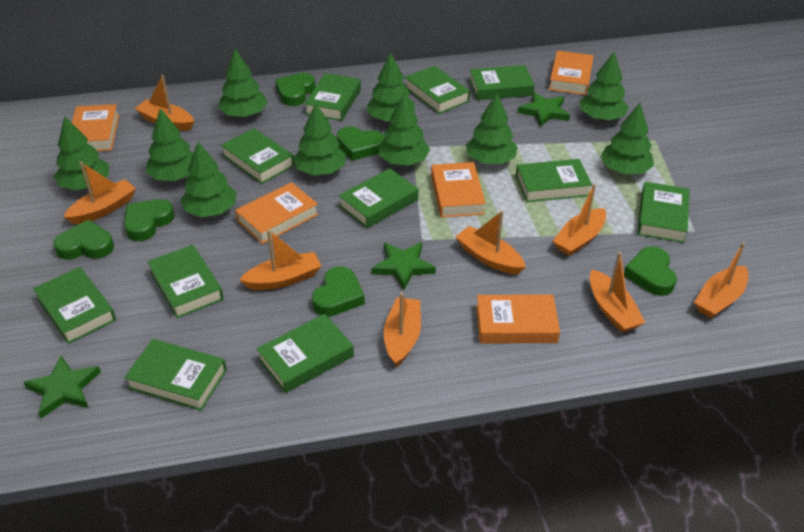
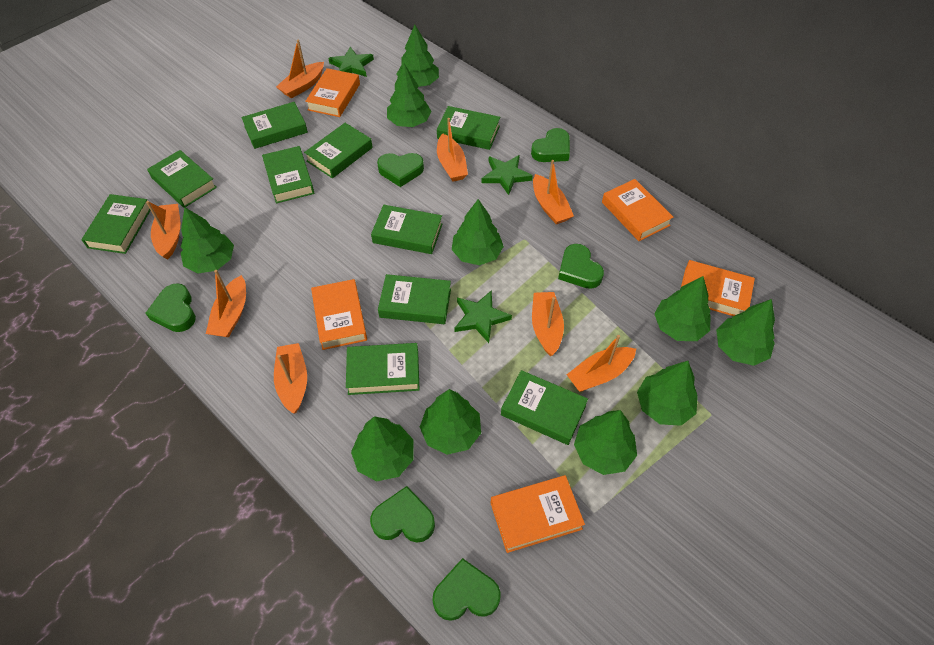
green book: 11 -> 10

